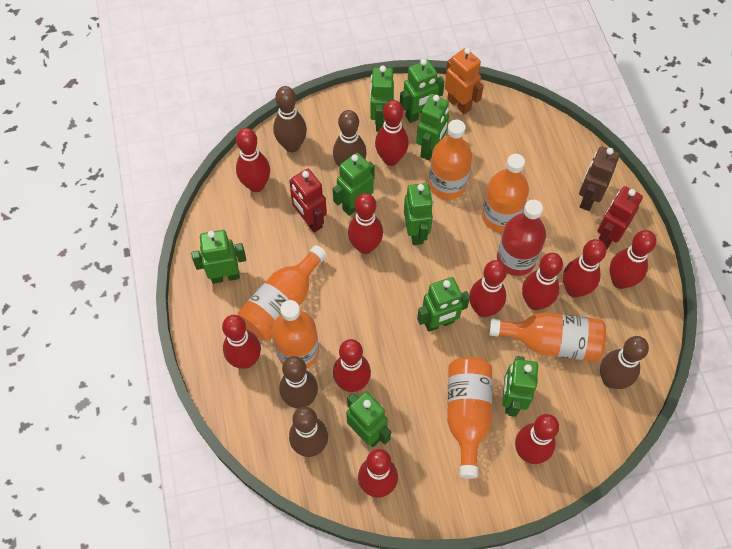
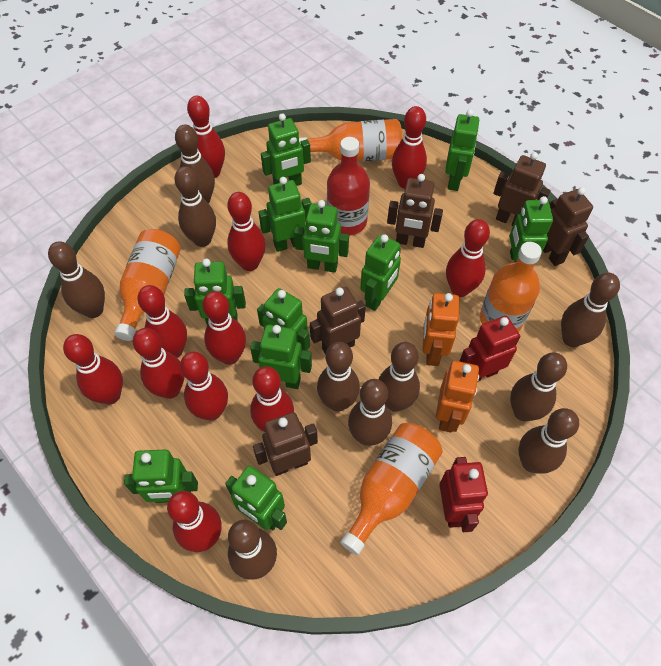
brown bowling pin: 5 -> 10
brown robot: 1 -> 5
green robot: 9 -> 11
orange bottle: 6 -> 4
orange robot: 1 -> 2

